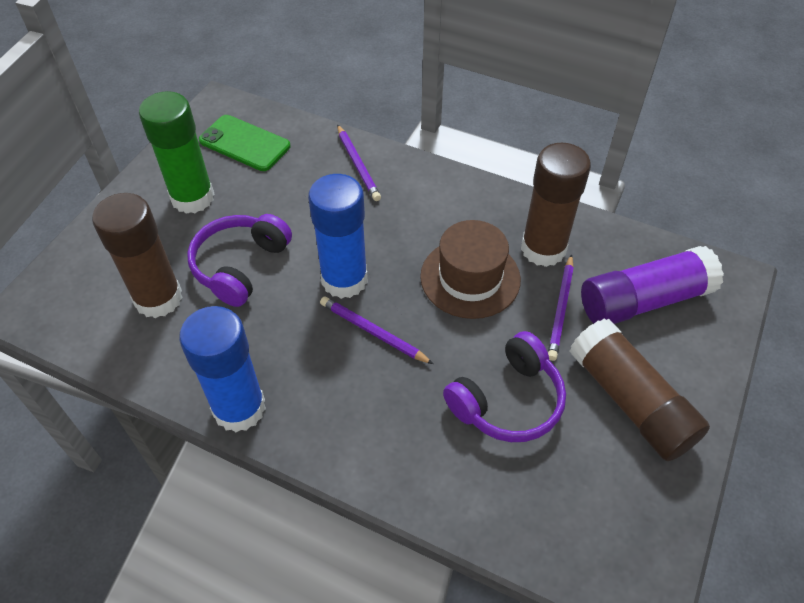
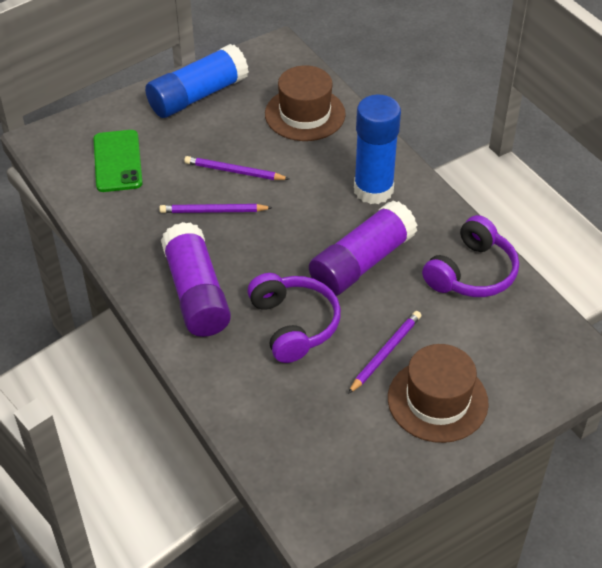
brown glue stick: 3 -> 0
brown hat: 1 -> 2
green glue stick: 1 -> 0
purple glue stick: 1 -> 2

